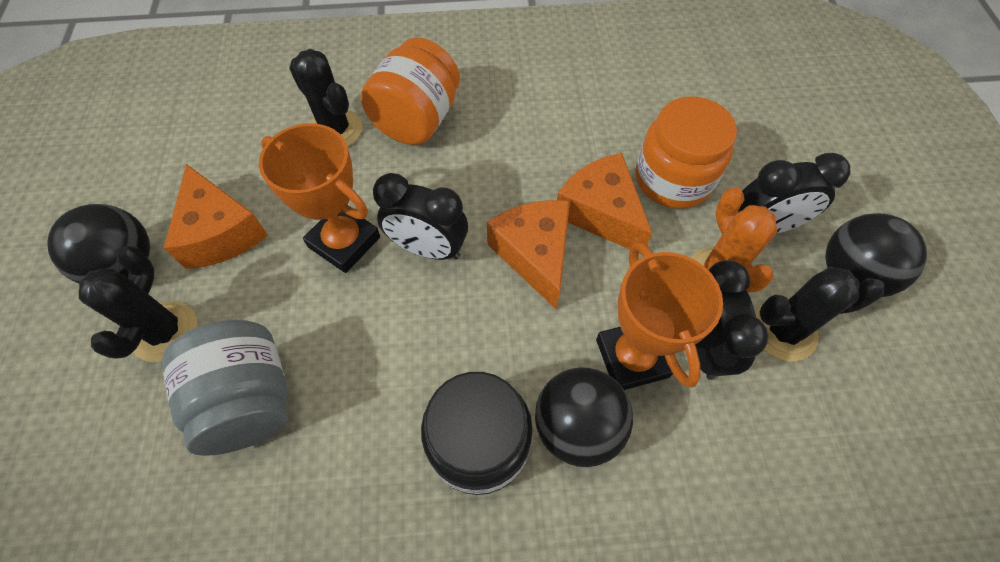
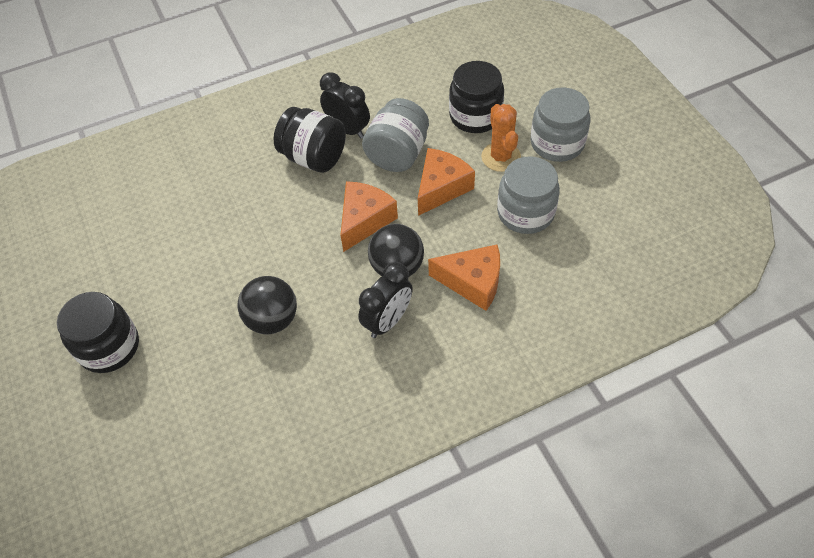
black ball: 3 -> 2
black cactus: 3 -> 0
black clock: 3 -> 2
black jar: 1 -> 3
grey jar: 1 -> 3
orange jar: 2 -> 0
orange trophy: 2 -> 0

